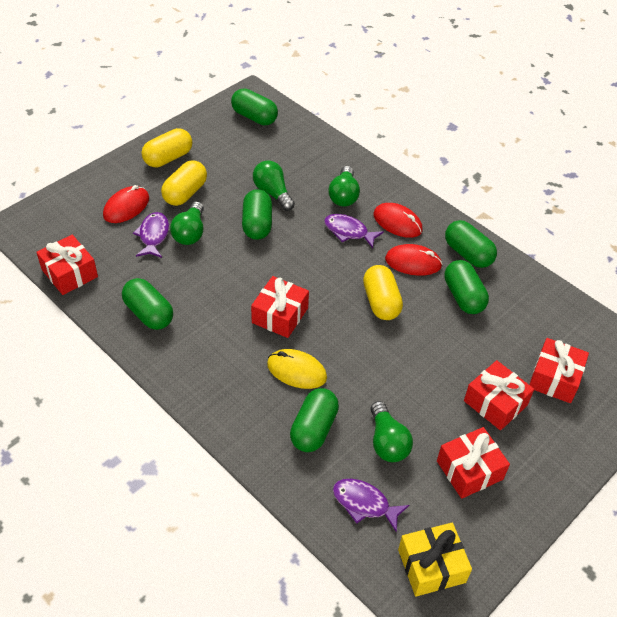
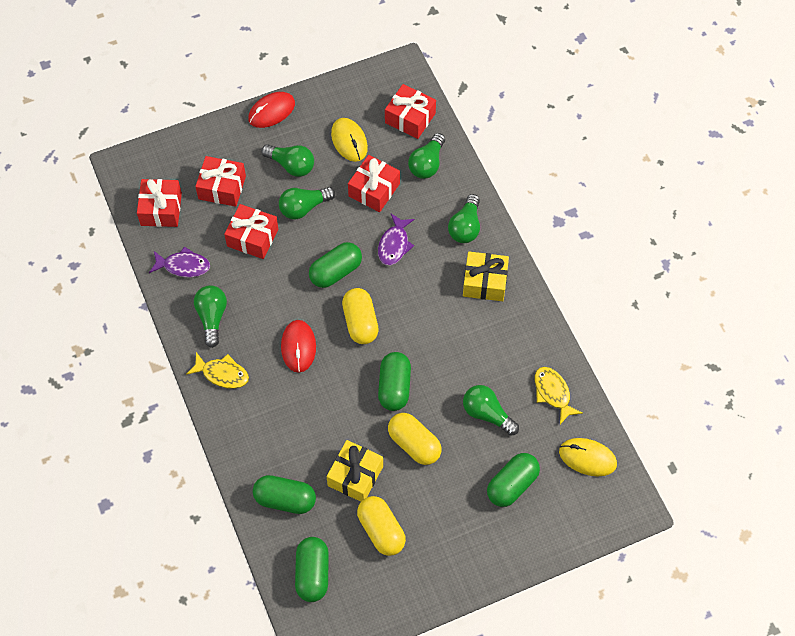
green capsule: 6 -> 5
green light bulb: 4 -> 6
purple fish: 3 -> 2
red mouse: 3 -> 2
yellow fish: 0 -> 2
yellow gift: 1 -> 2
yellow mouse: 1 -> 2

